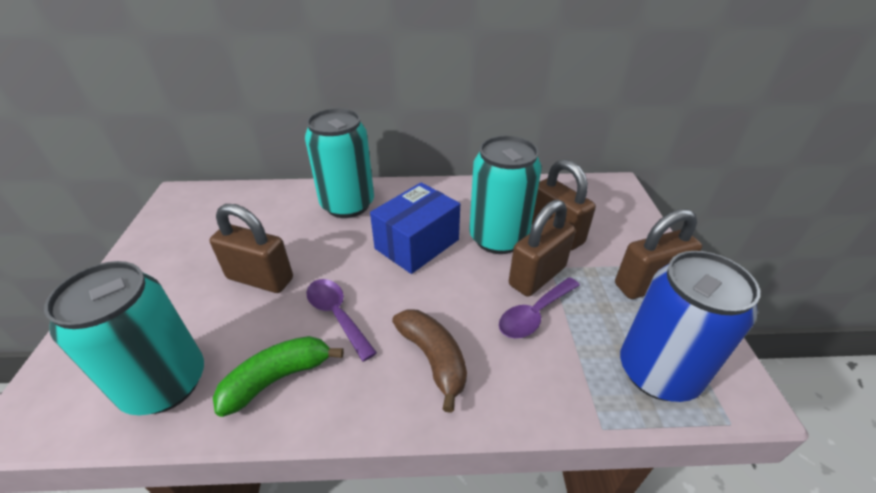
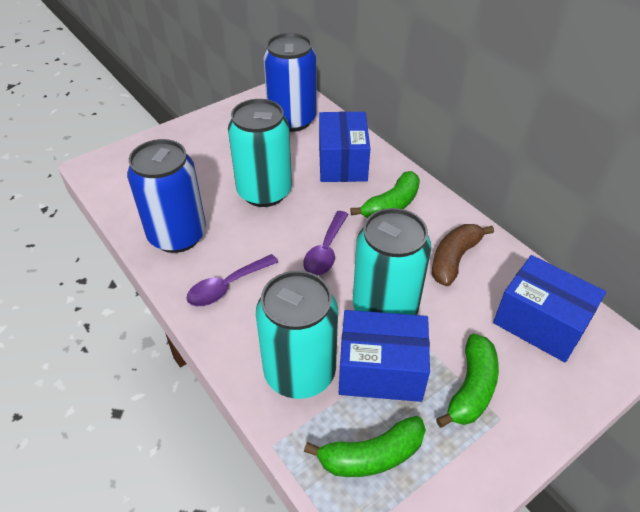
blue box: 1 -> 3
blue can: 1 -> 2
brown padlock: 4 -> 0
green banana: 1 -> 3

